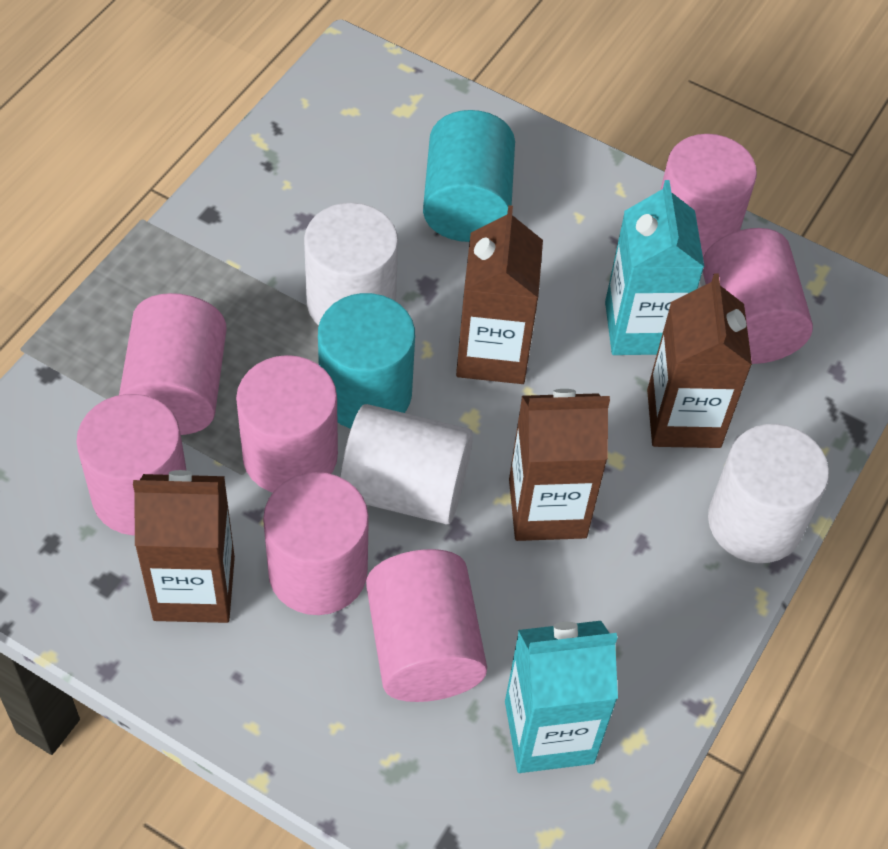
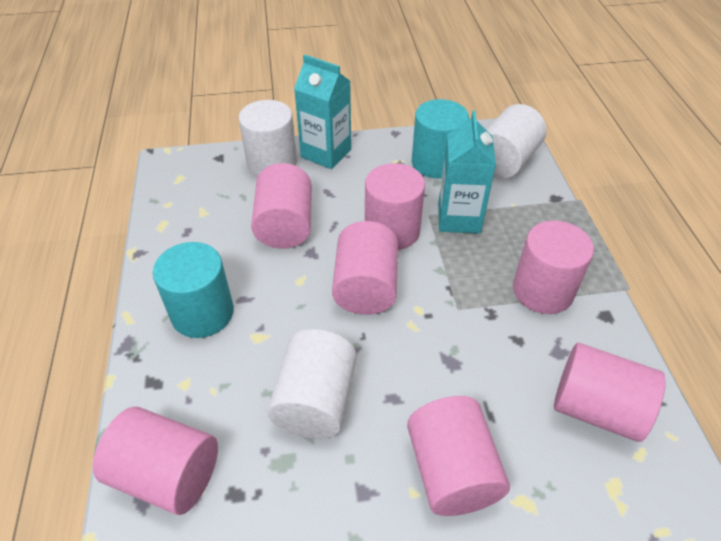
brown carton: 4 -> 0

